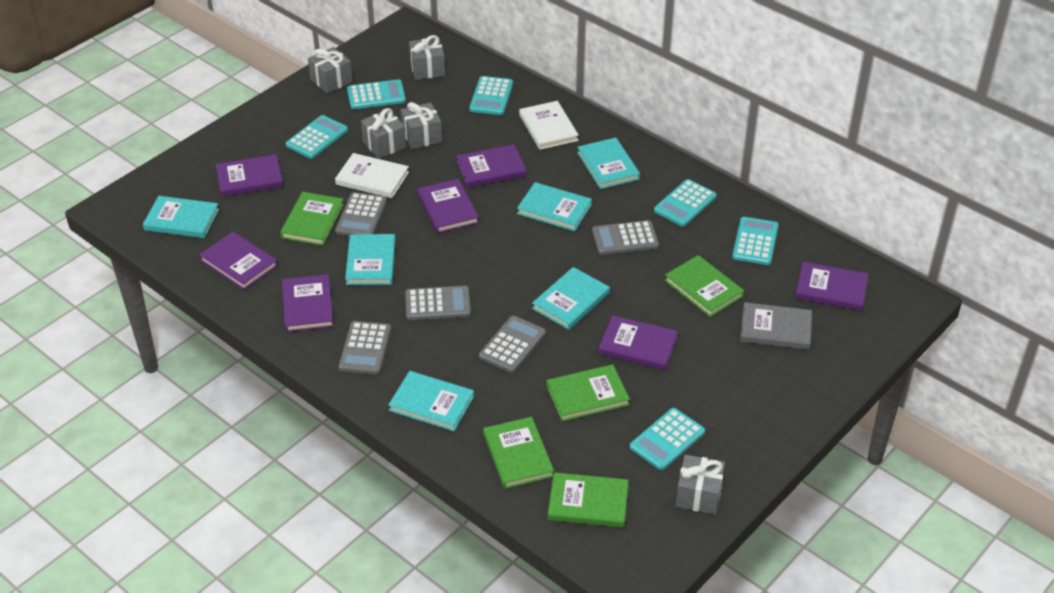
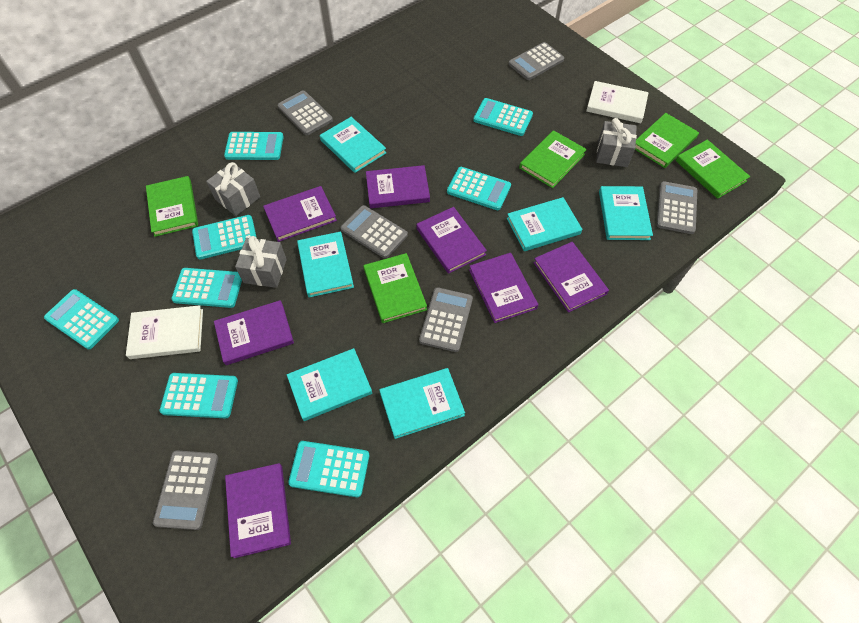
grey book: 1 -> 0
grey calculator: 5 -> 6
grey gift: 5 -> 3
turquoise calculator: 6 -> 8

